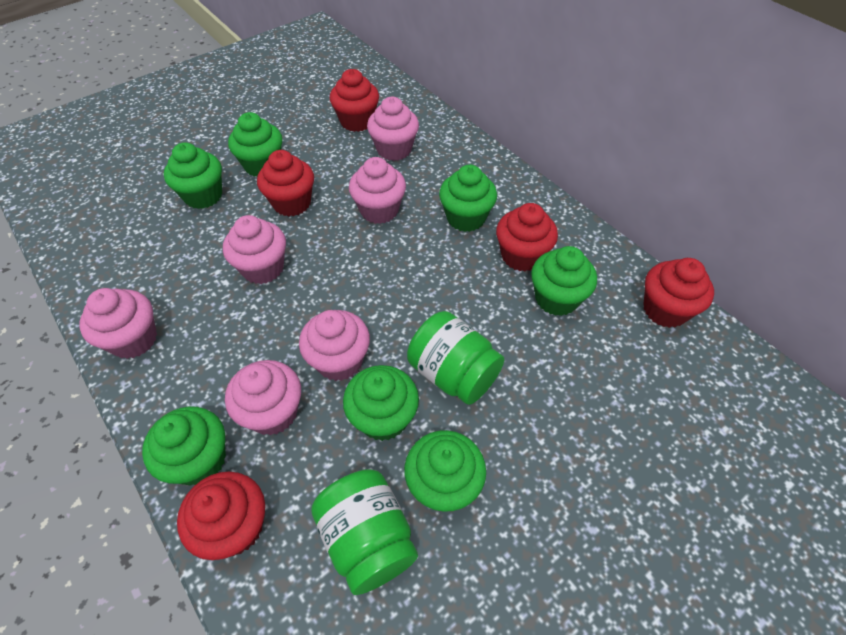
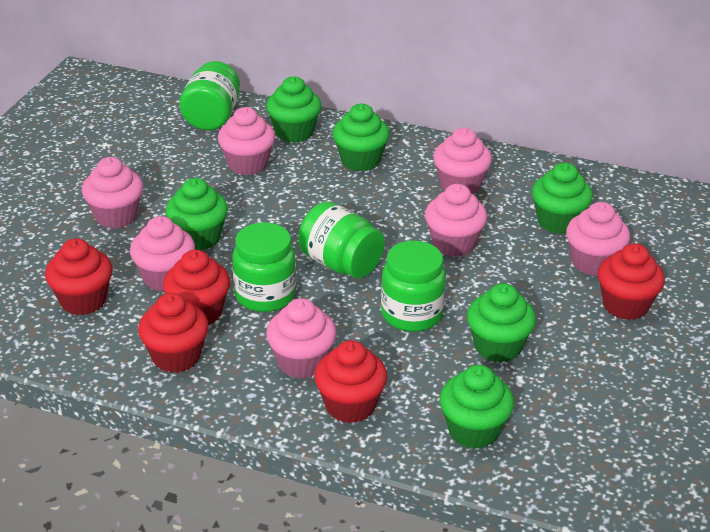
green cupcake: 7 -> 6
green jar: 2 -> 4
pink cupcake: 6 -> 7

